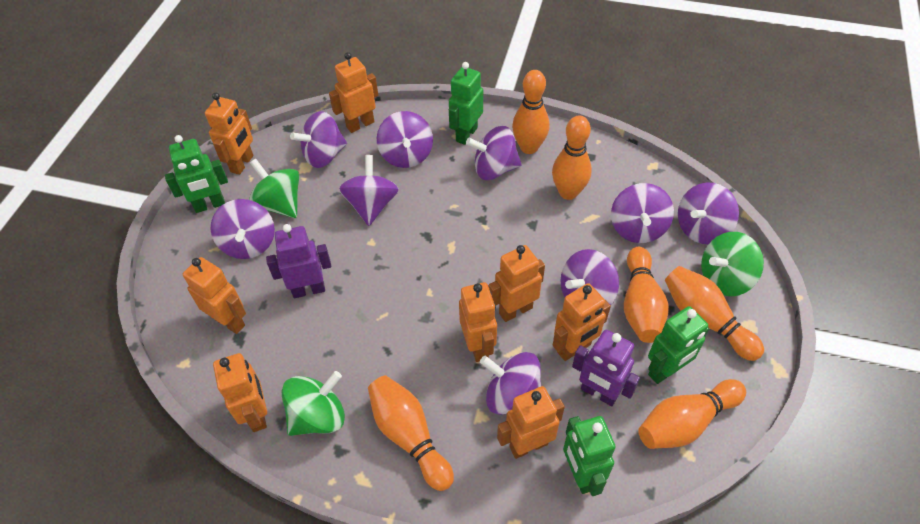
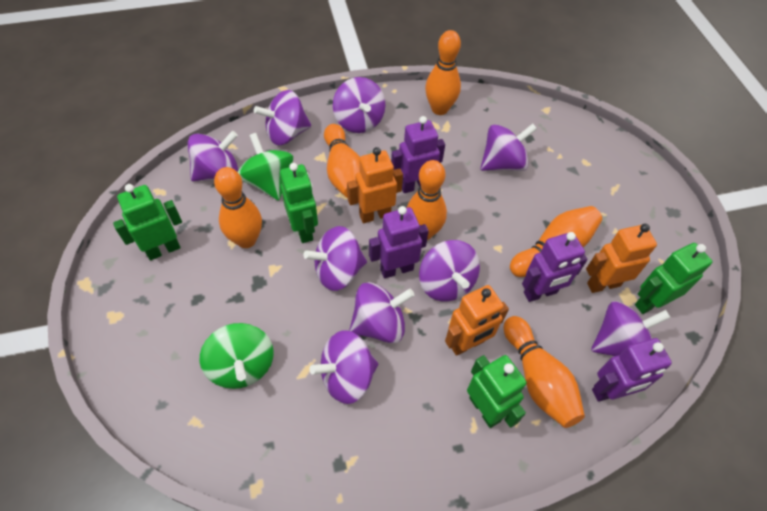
green spinning top: 3 -> 2
orange robot: 8 -> 3
purple robot: 2 -> 4

